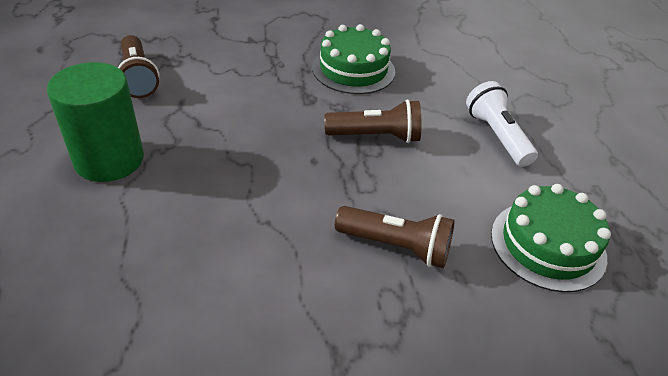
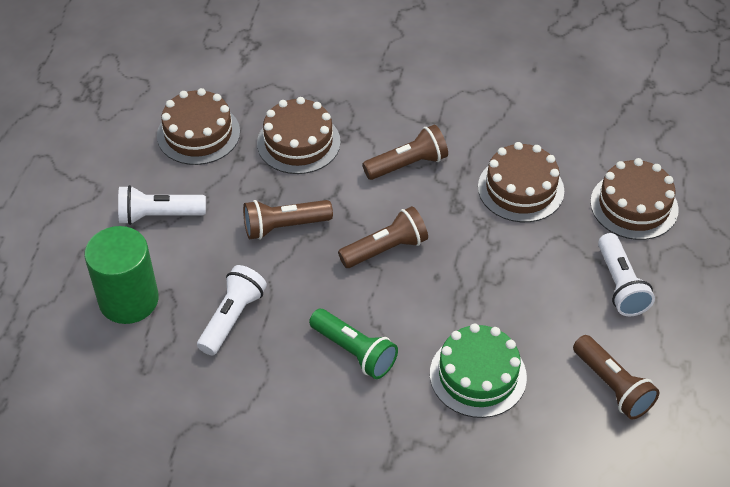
brown cake: 0 -> 4
brown flashlight: 3 -> 4
green cake: 2 -> 1
green flashlight: 0 -> 1
white flashlight: 1 -> 3

